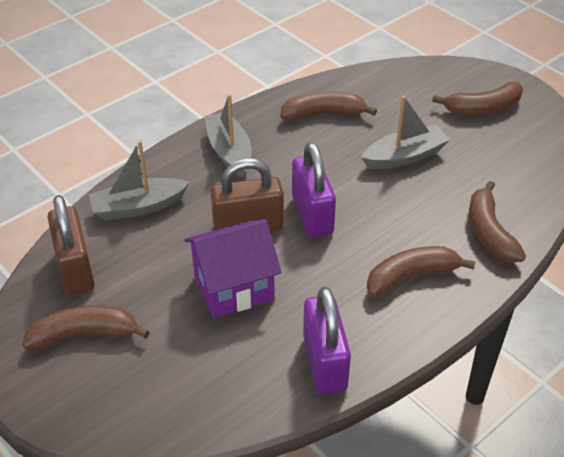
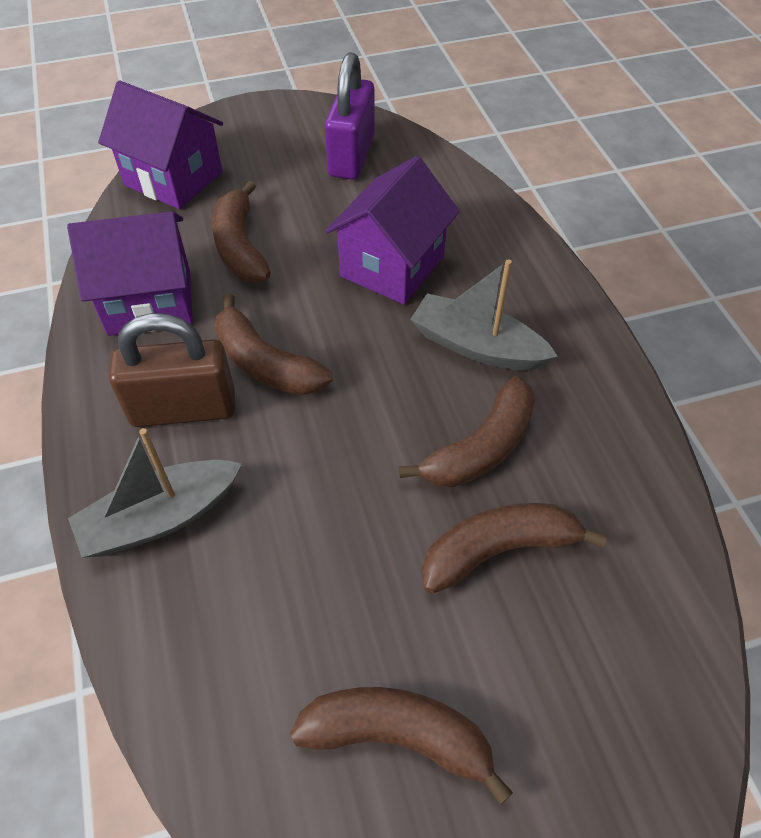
brown padlock: 2 -> 1
grey boat: 3 -> 2
purple house: 1 -> 3
purple padlock: 2 -> 1

